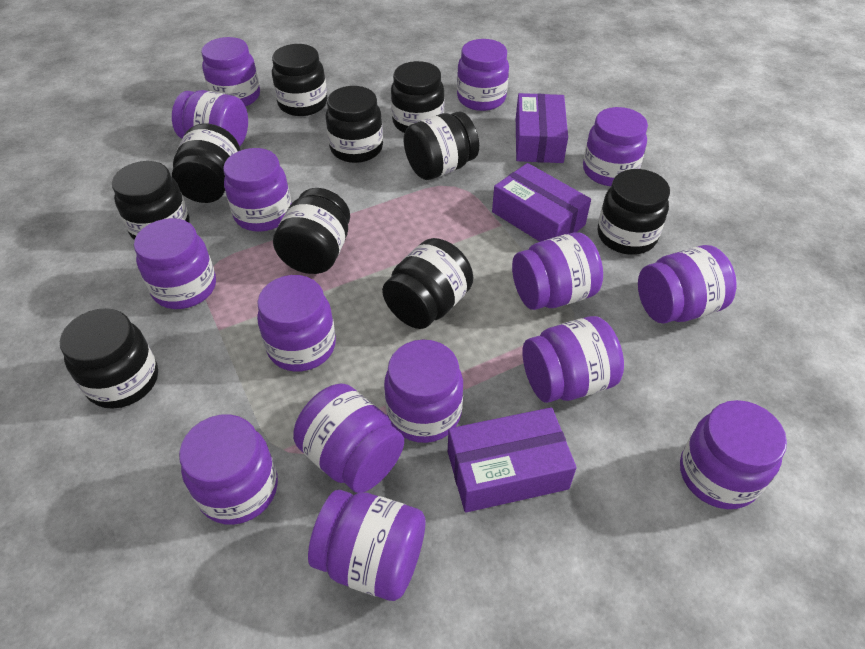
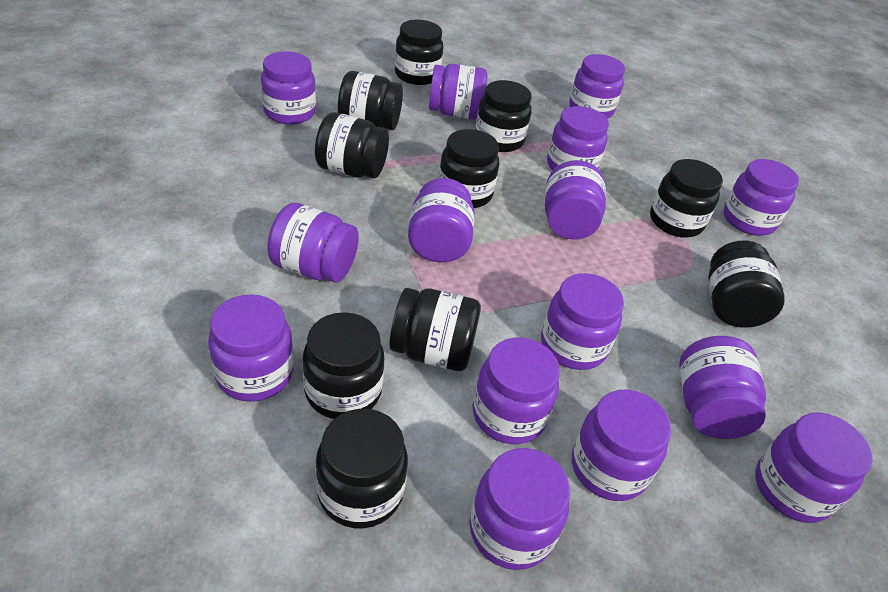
purple box: 3 -> 0

